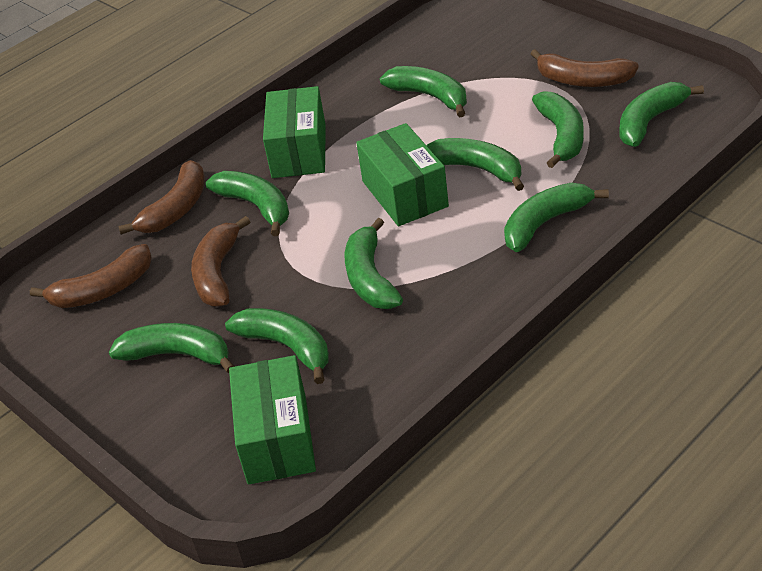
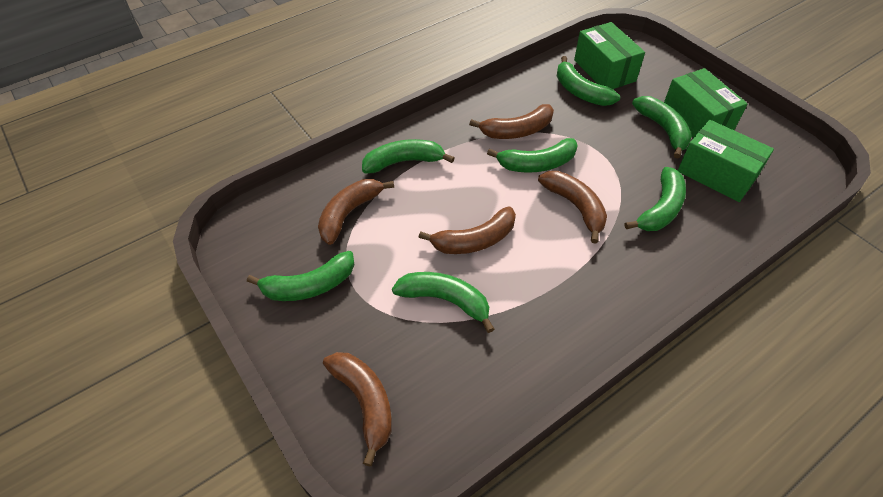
brown banana: 4 -> 5
green banana: 9 -> 7

